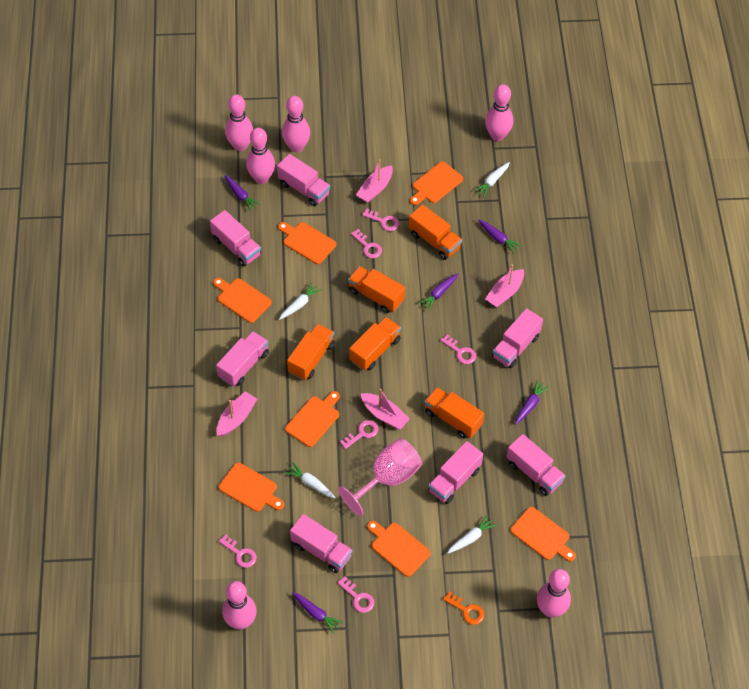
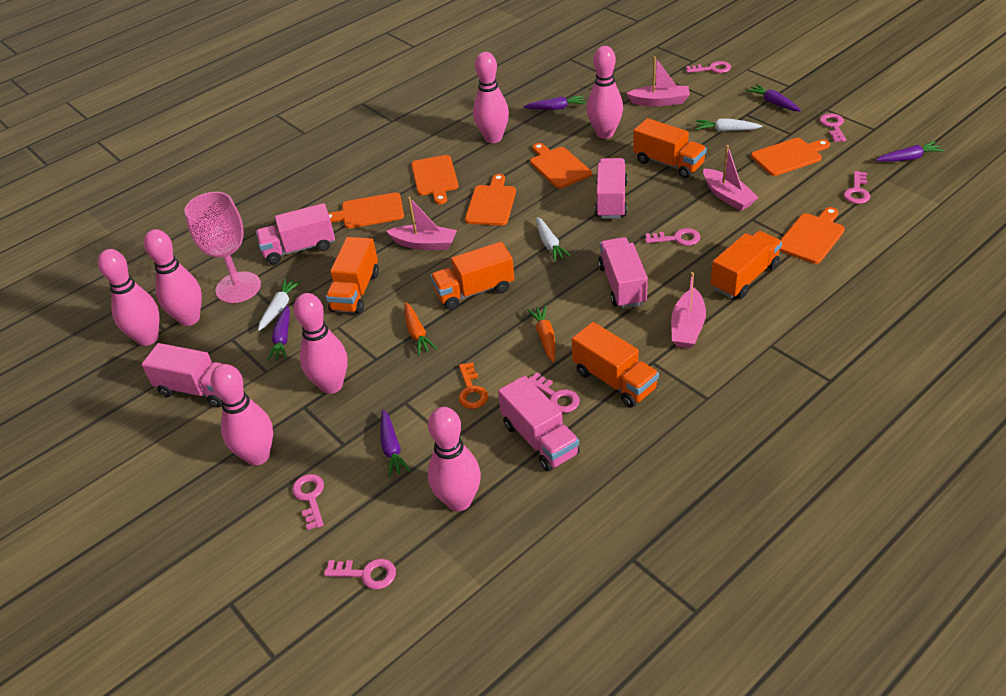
orange carrot: 0 -> 2
orange cutting board: 7 -> 6
pink bowling pin: 6 -> 7
pink key: 6 -> 7
pink truck: 7 -> 5
white carrot: 4 -> 3

